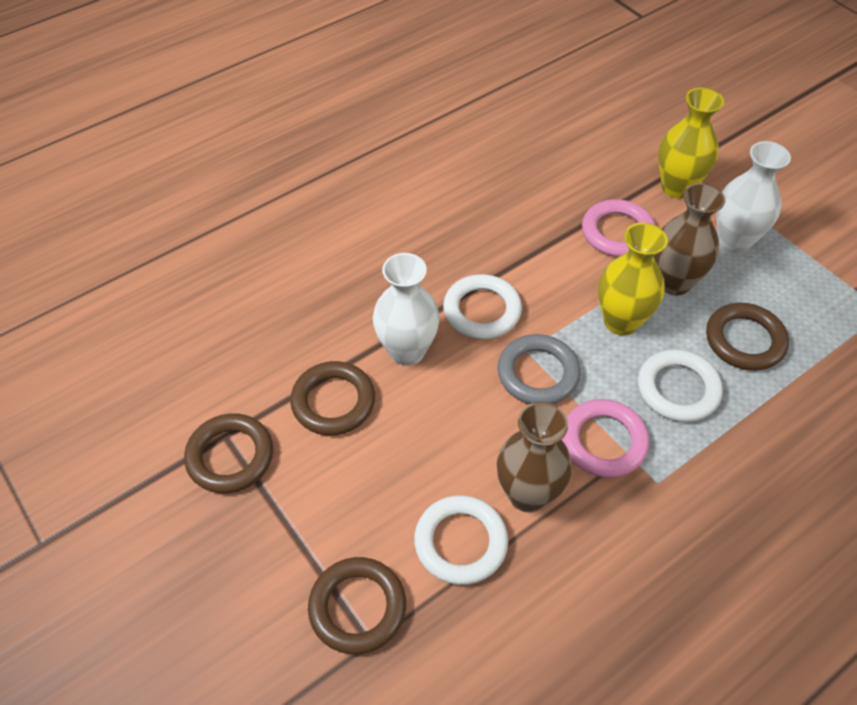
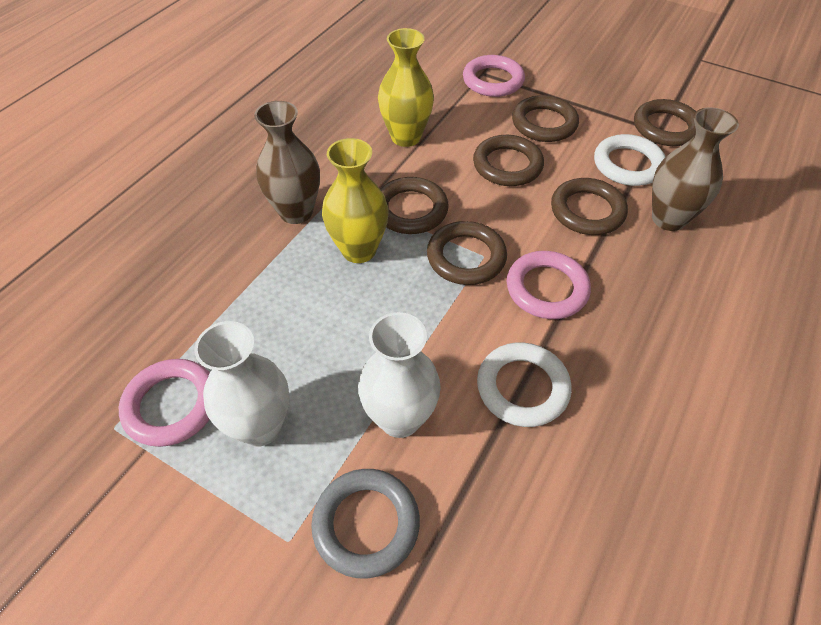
brown ring: 4 -> 6
pink ring: 2 -> 3
white ring: 3 -> 2

